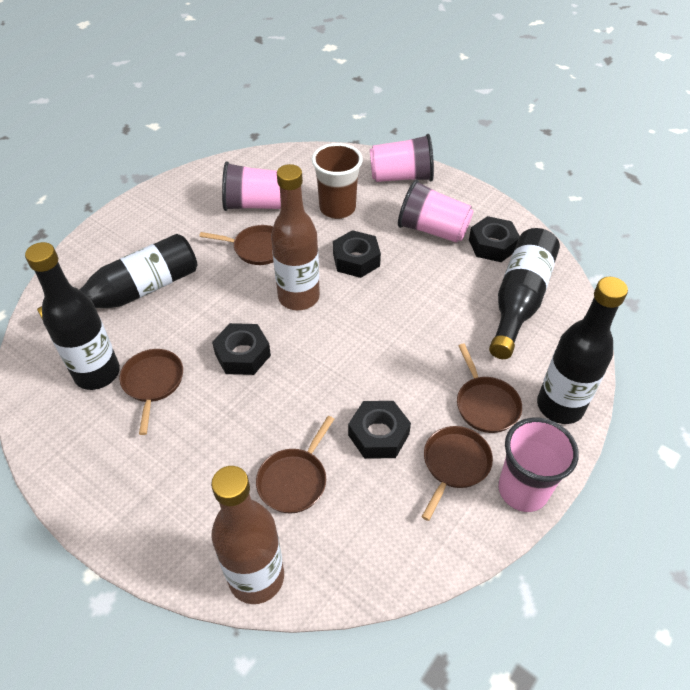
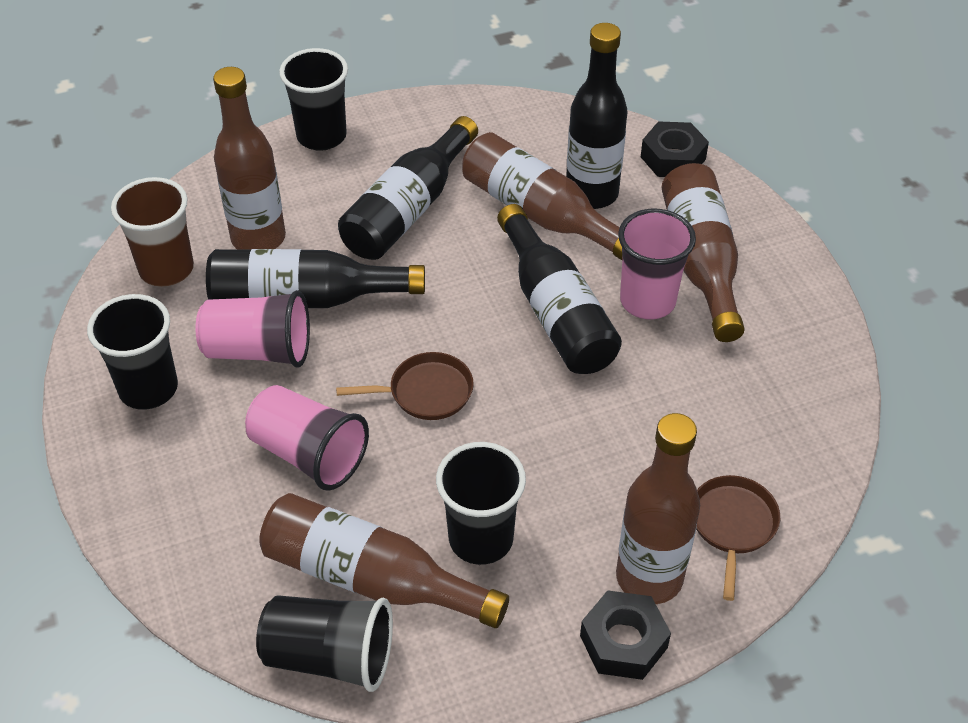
black cup: 0 -> 4
black nut: 4 -> 2
brown bottle: 2 -> 5
brown pan: 5 -> 2
pink cup: 4 -> 3

